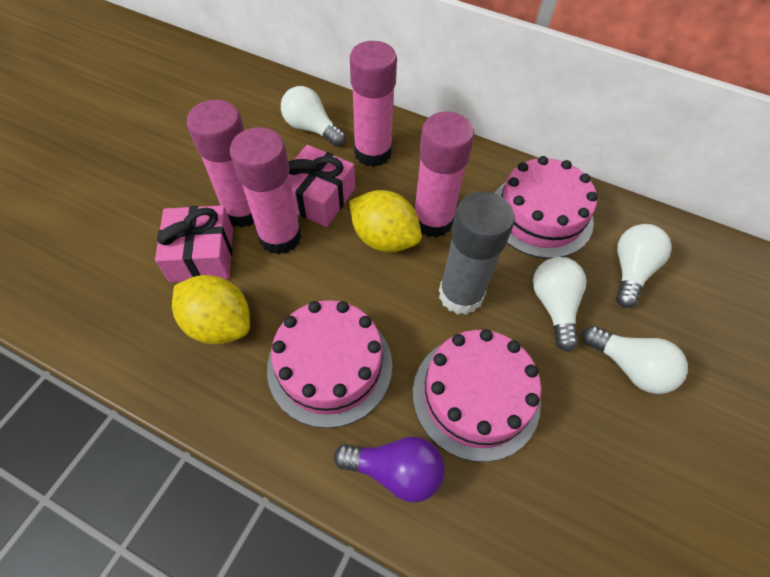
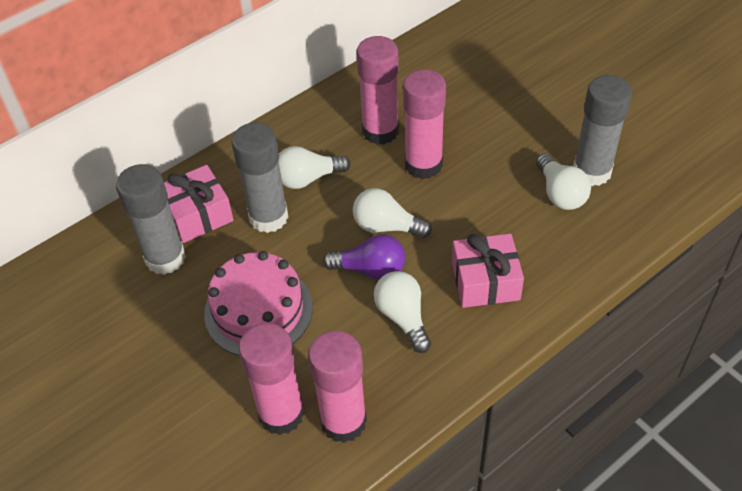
grey glue stick: 1 -> 3
pink cake: 3 -> 1
yellow lemon: 2 -> 0

